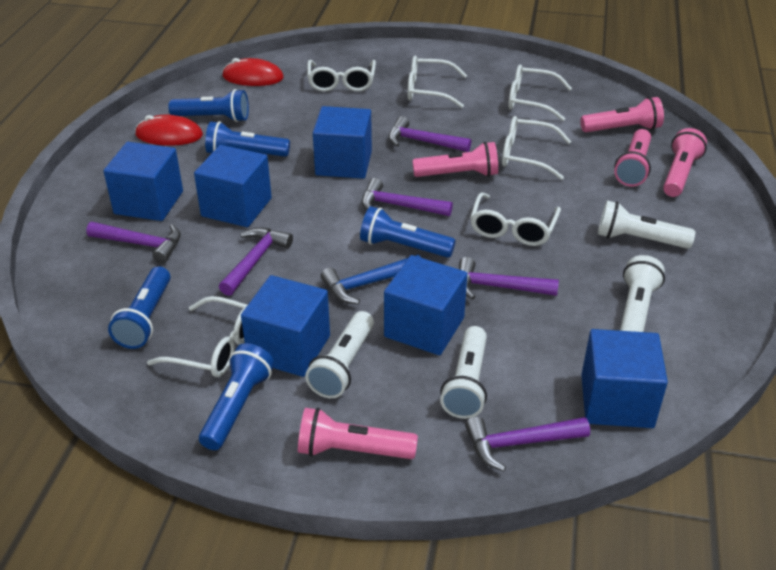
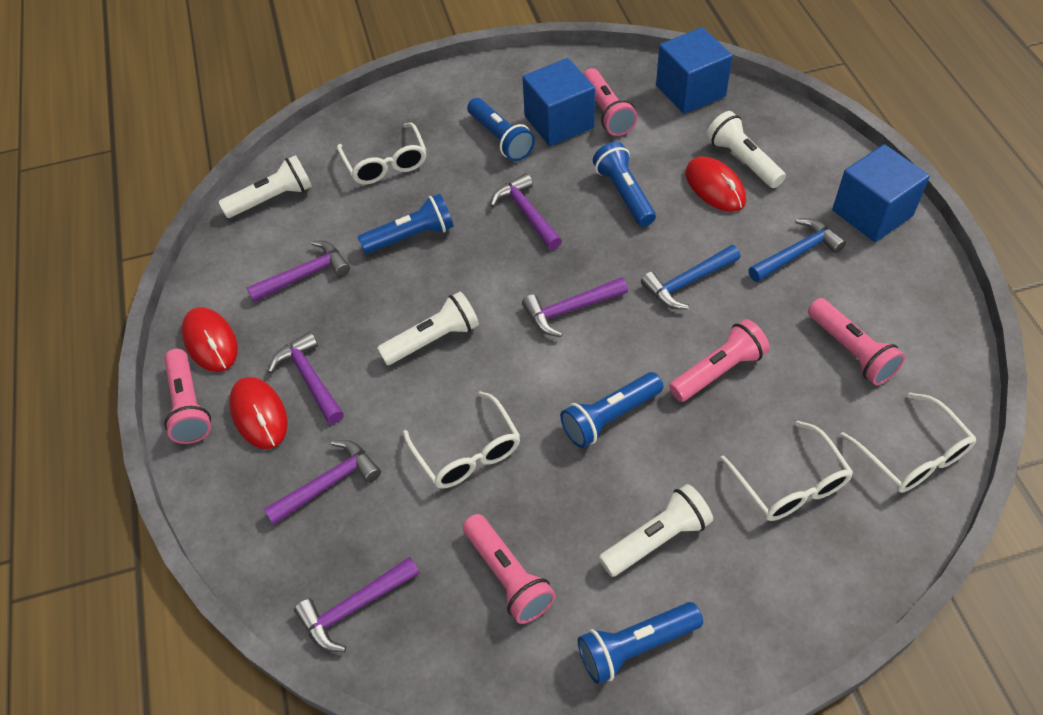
blue cube: 6 -> 3
blue hammer: 1 -> 2
red mouse: 2 -> 3
white glasses: 6 -> 4

